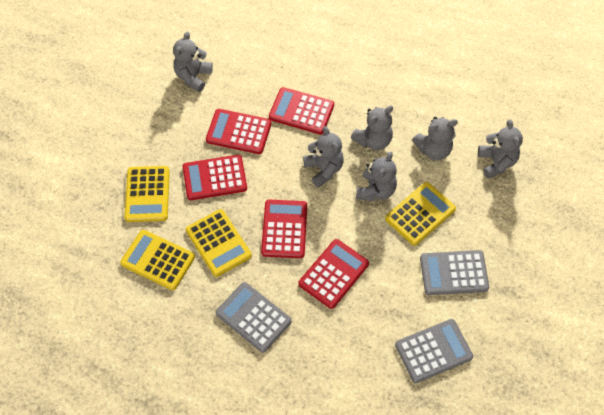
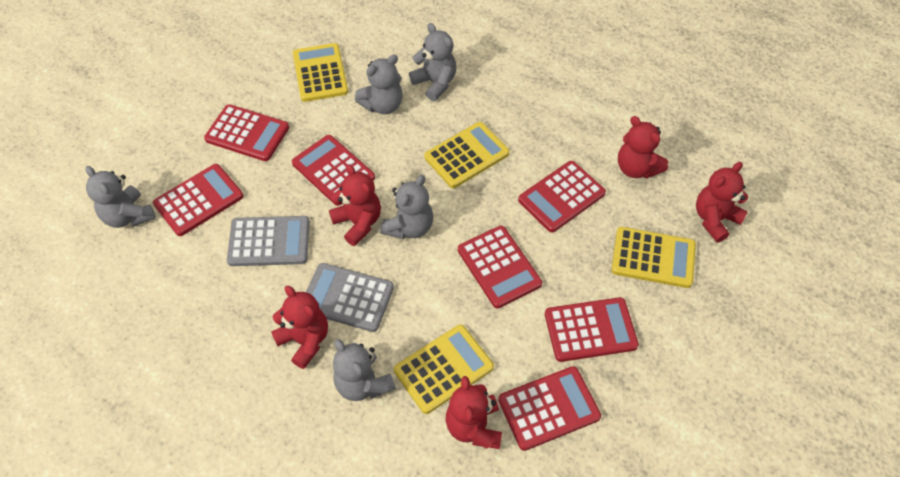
grey calculator: 3 -> 2
grey teddy bear: 6 -> 5
red calculator: 5 -> 7
red teddy bear: 0 -> 5

